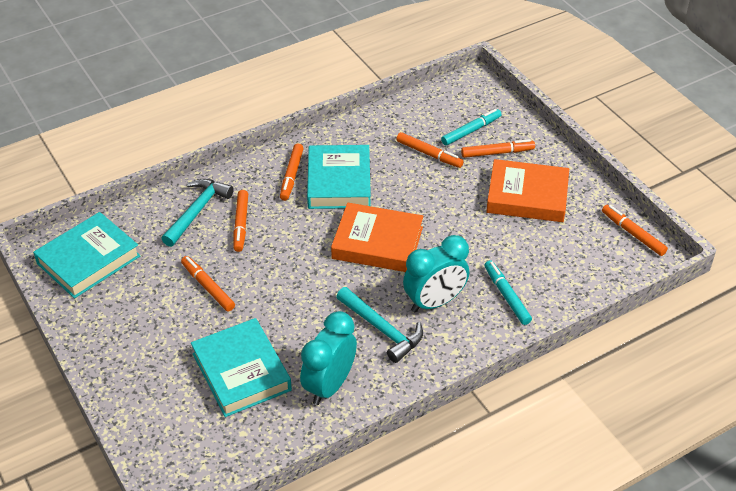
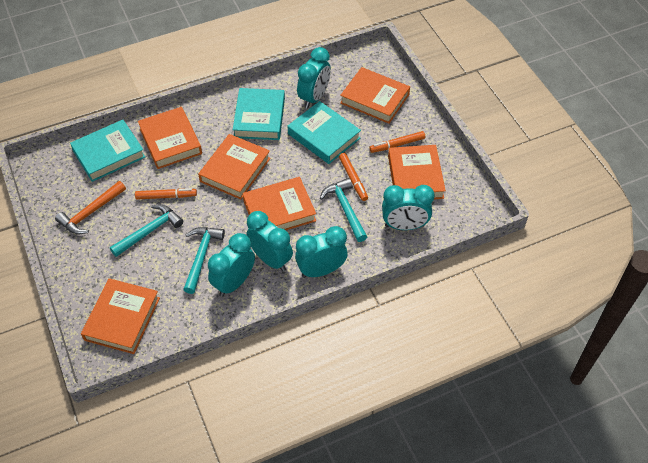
orange book: 2 -> 6
orange hammer: 0 -> 1
orange marker: 6 -> 3
turquoise clock: 2 -> 5
turquoise hammer: 2 -> 3
turquoise marker: 2 -> 0

